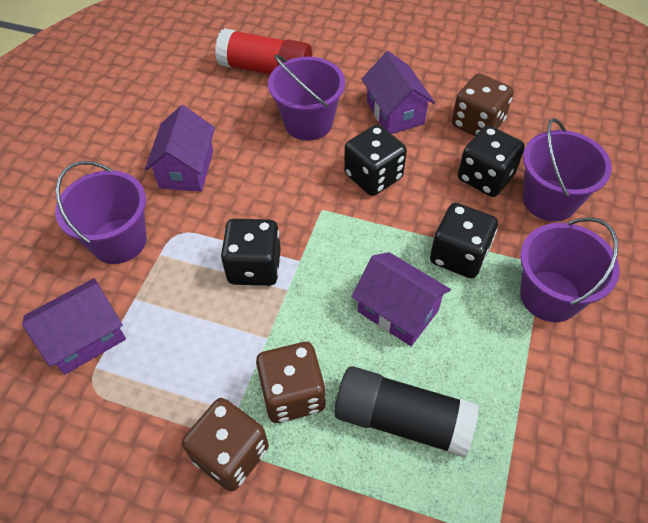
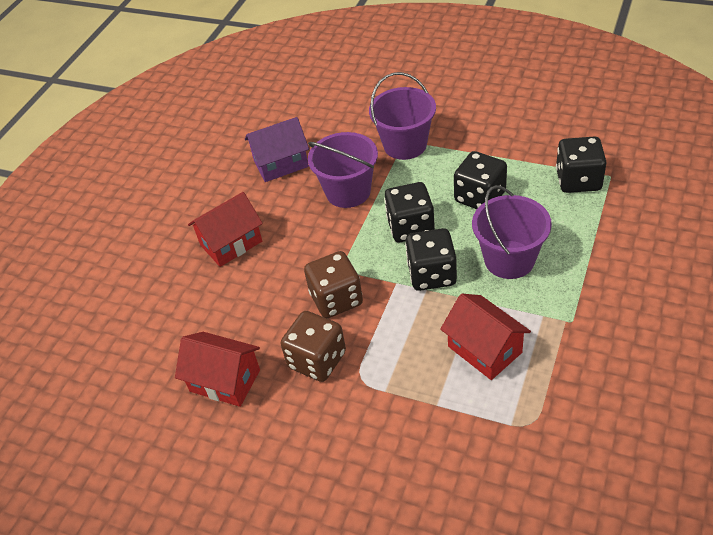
black glue stick: 1 -> 0
brown dice: 3 -> 2
purple bucket: 4 -> 3
purple house: 4 -> 1
red glue stick: 1 -> 0
red house: 0 -> 3

